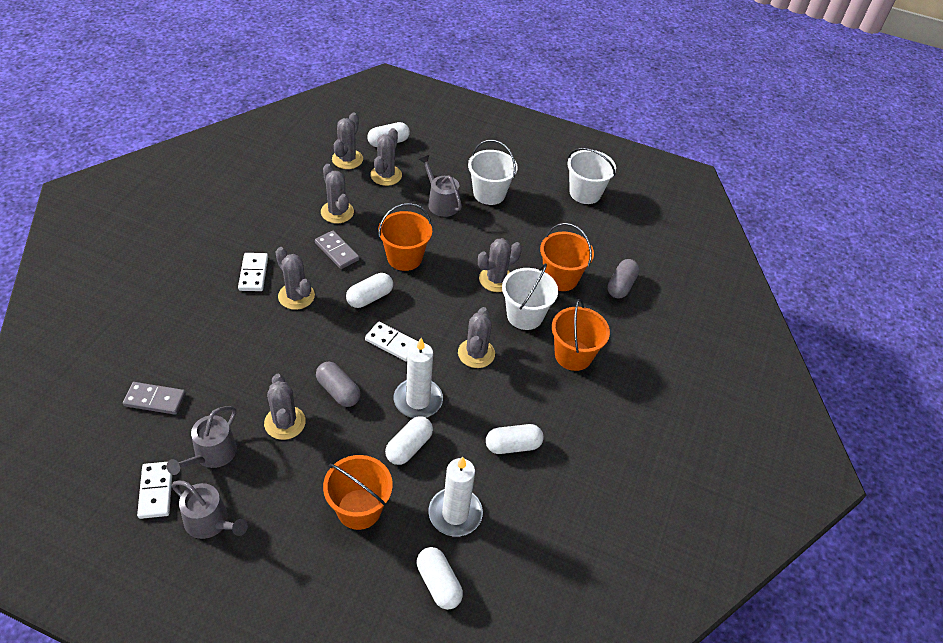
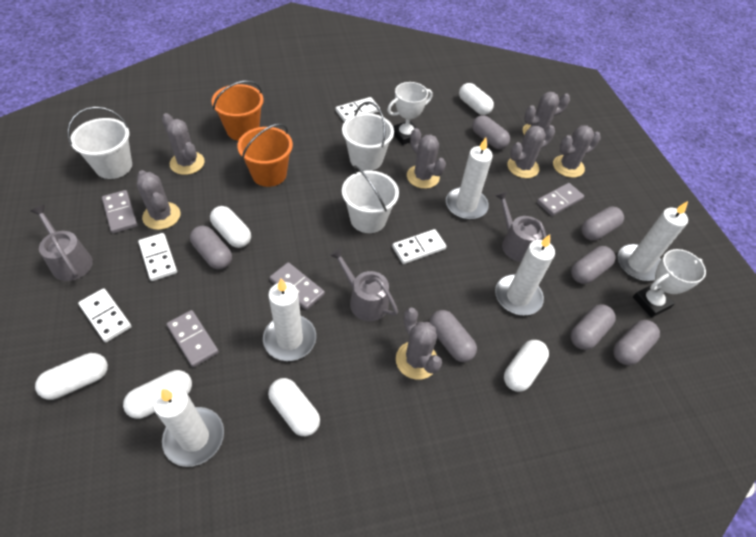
grey capsule: 2 -> 7
grey domino: 2 -> 4
orange bucket: 4 -> 2
white candle: 2 -> 5
white capsule: 5 -> 6
white domino: 3 -> 4
white trophy: 0 -> 2

